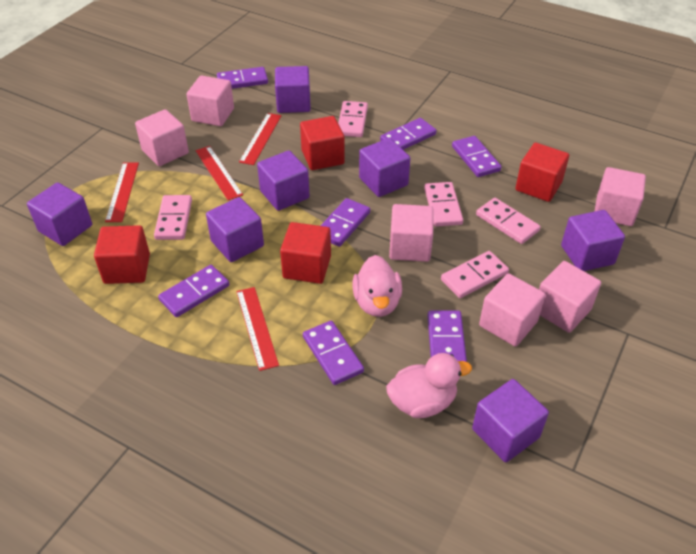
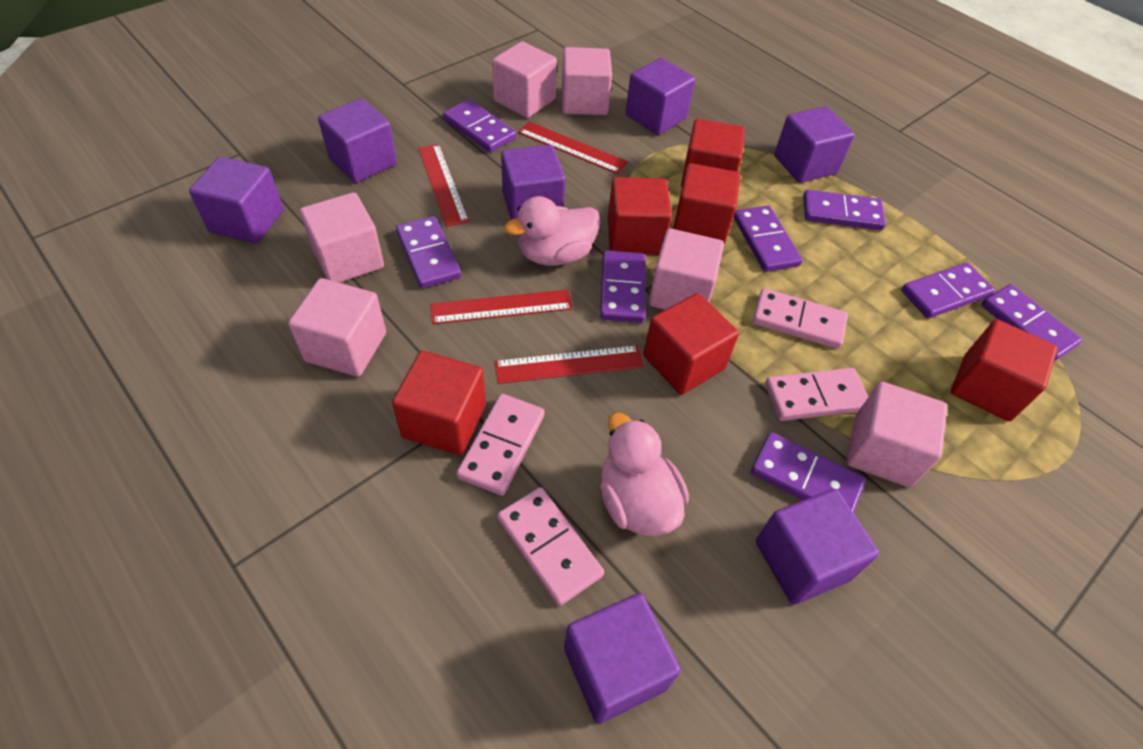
pink domino: 5 -> 4
purple domino: 7 -> 8
red cube: 4 -> 6

